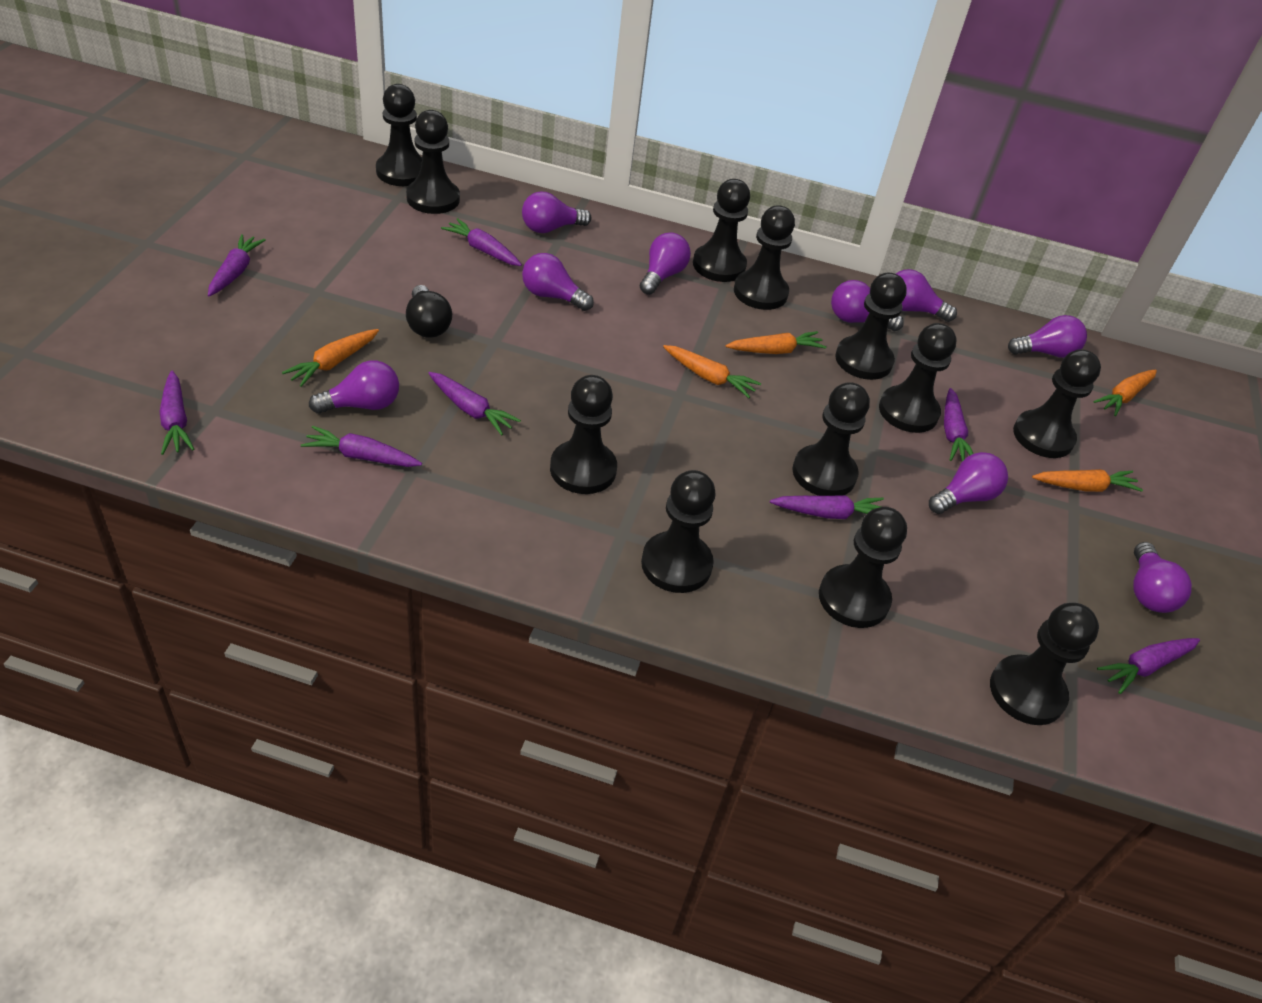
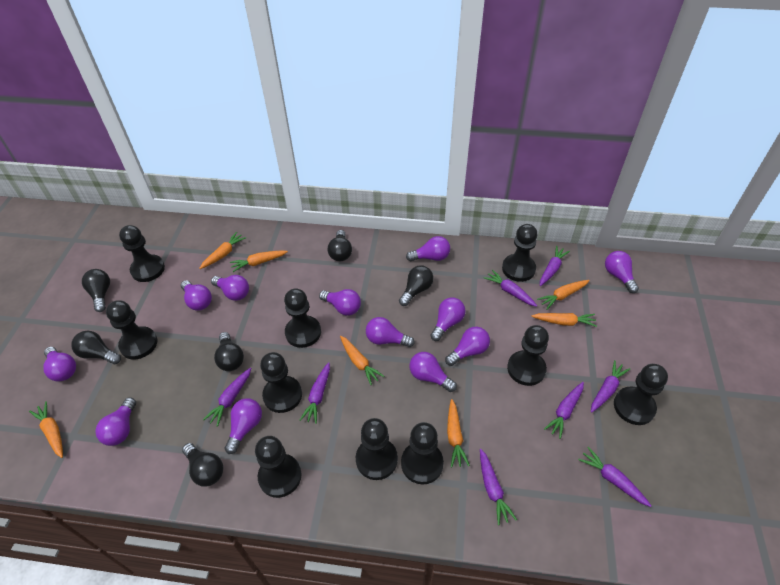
black light bulb: 1 -> 6
black pawn: 12 -> 10
orange carrot: 5 -> 7
purple light bulb: 9 -> 12

